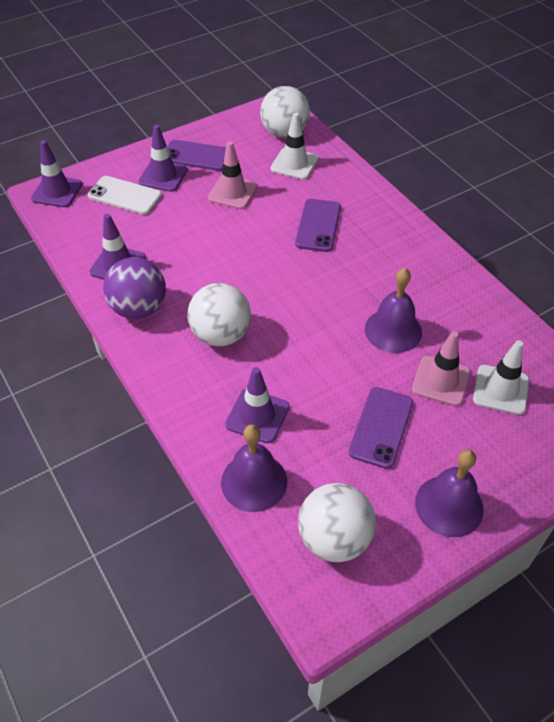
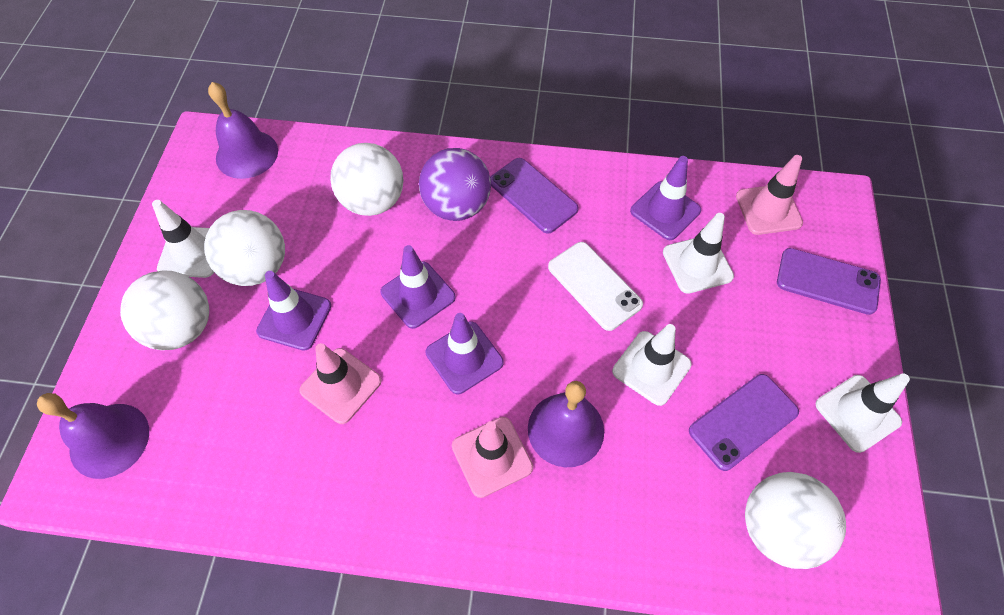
pink traffic cone: 2 -> 3
white ball: 3 -> 4
white traffic cone: 2 -> 4

